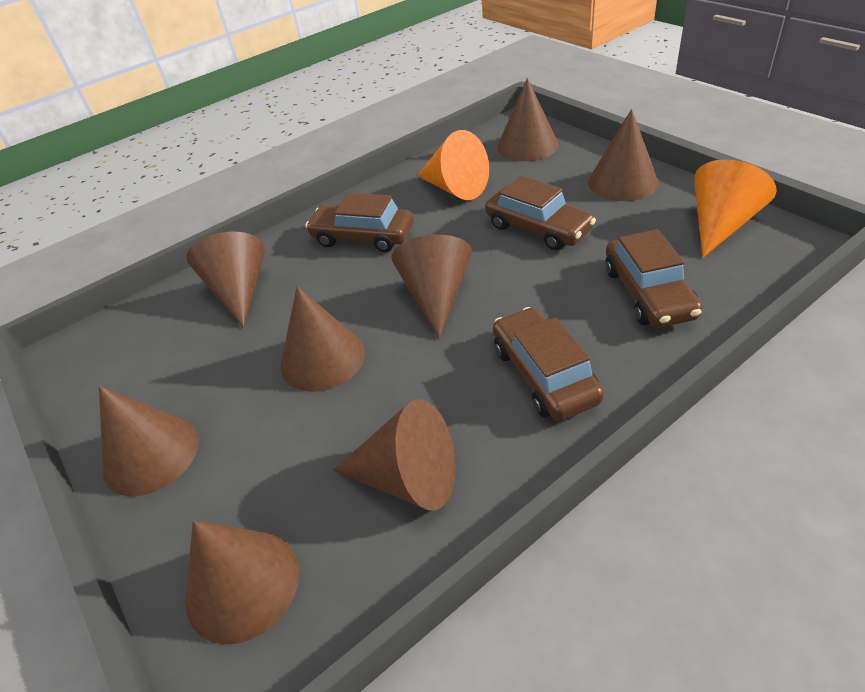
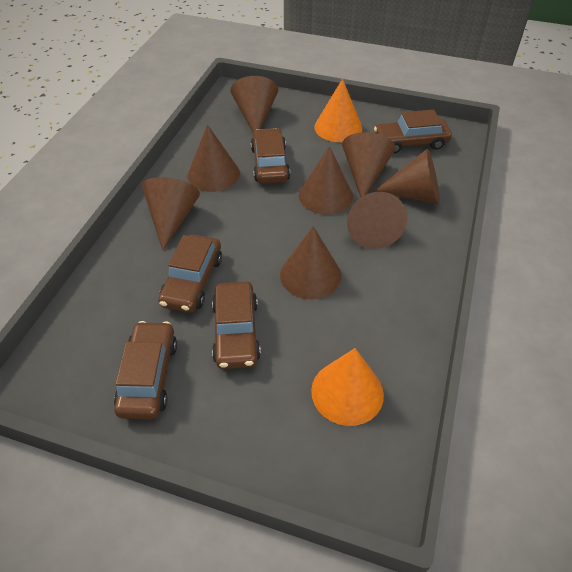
brown car: 4 -> 5

